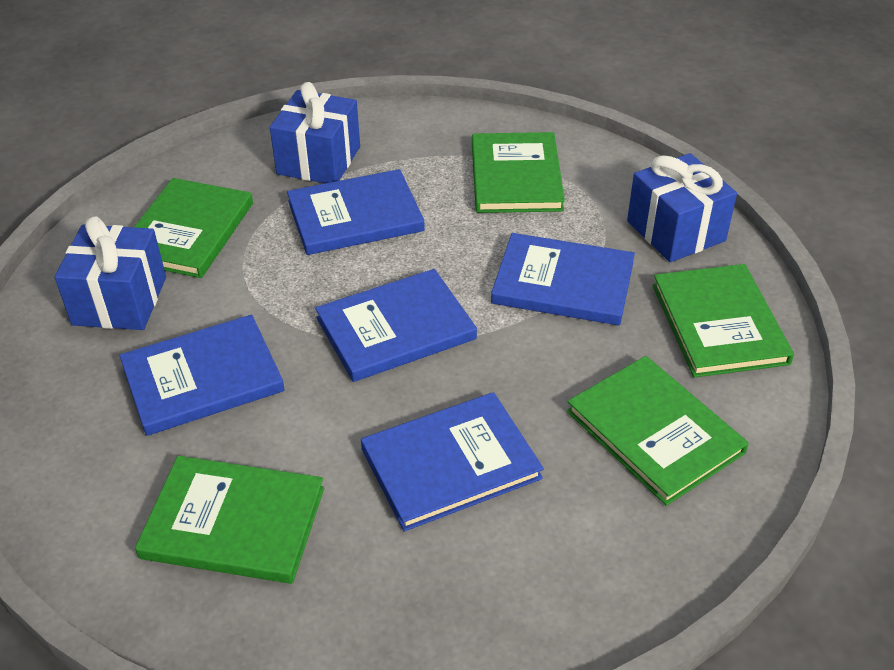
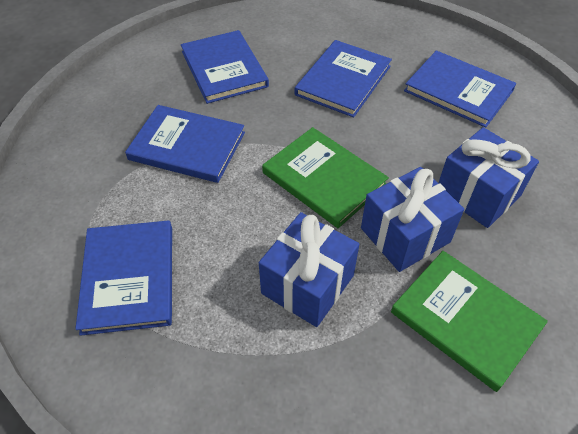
green book: 5 -> 2

